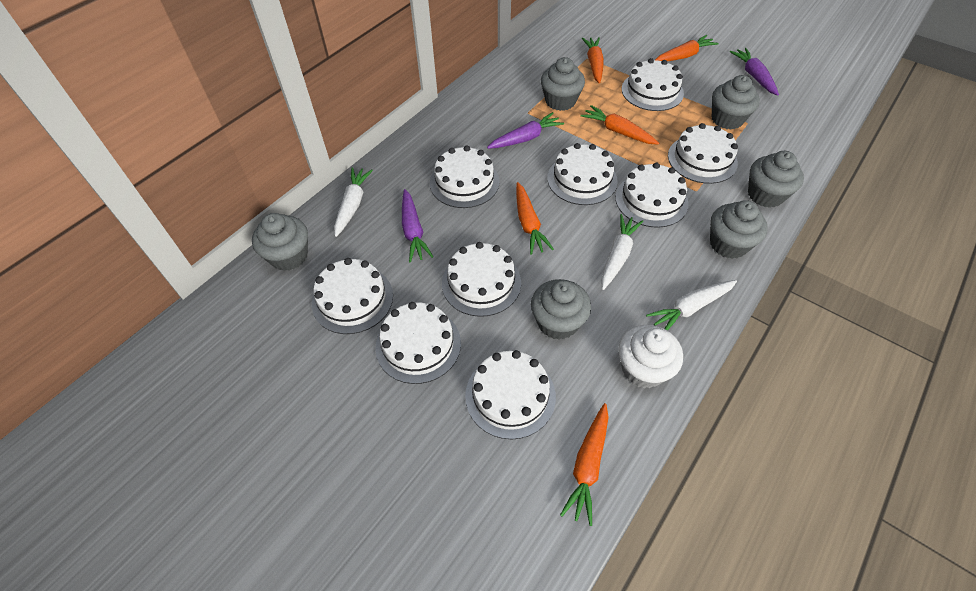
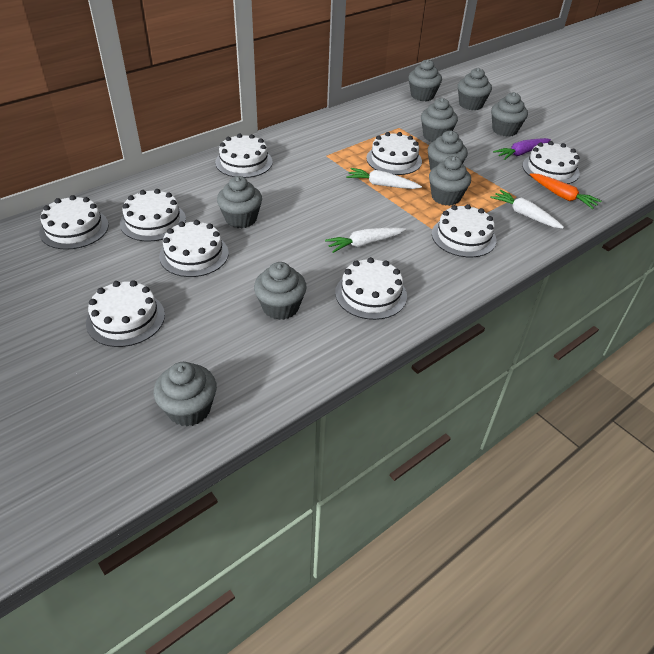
grey cupcake: 6 -> 9
orange carrot: 5 -> 1
purple carrot: 3 -> 1
white cupcake: 1 -> 0

